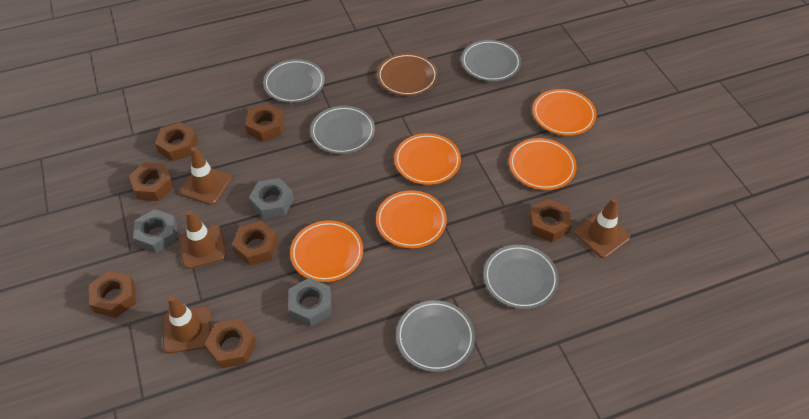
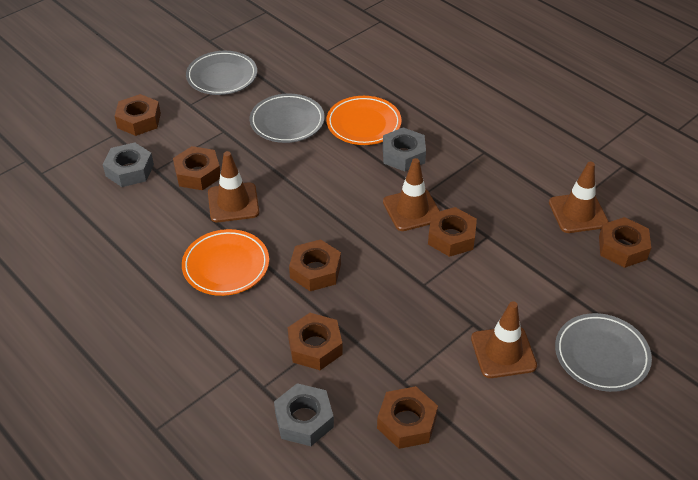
brown plate: 1 -> 0
grey plate: 5 -> 3
orange plate: 5 -> 2

